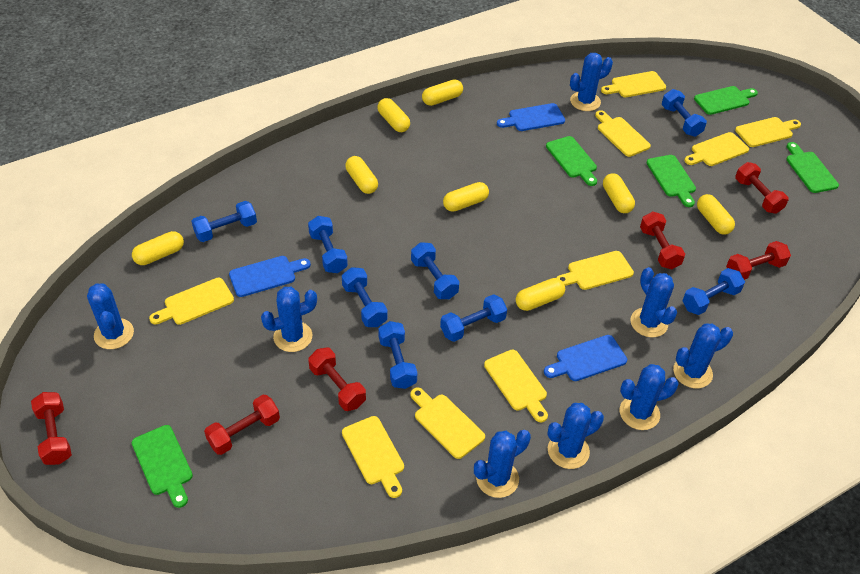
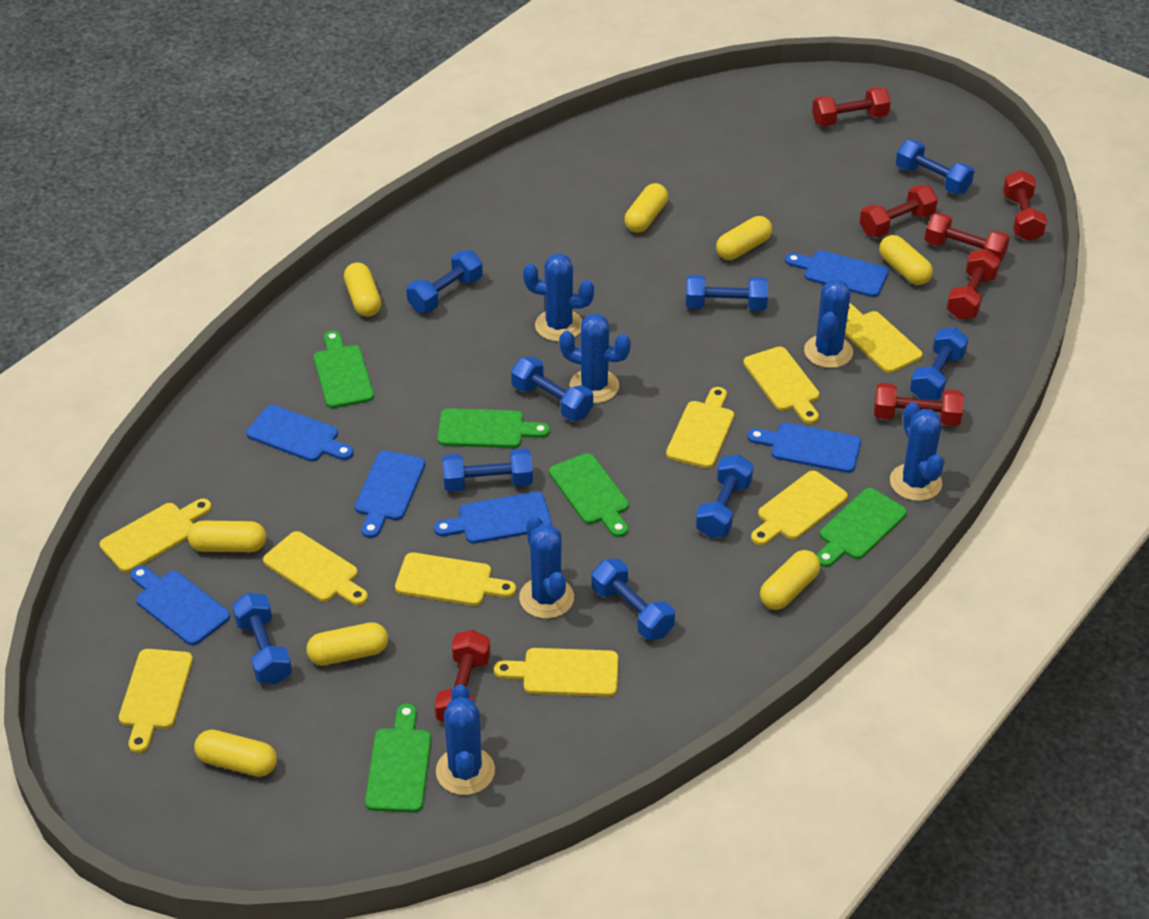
blue cactus: 8 -> 6
blue cutting board: 3 -> 6
blue dumbbell: 8 -> 9
red dumbbell: 6 -> 7

